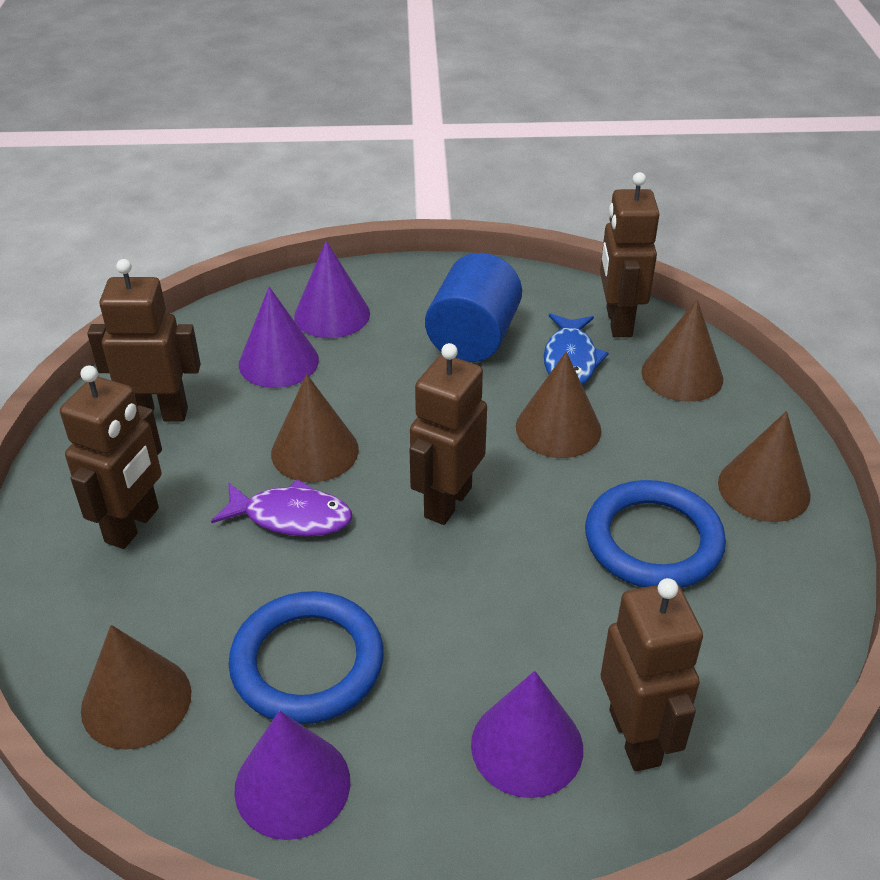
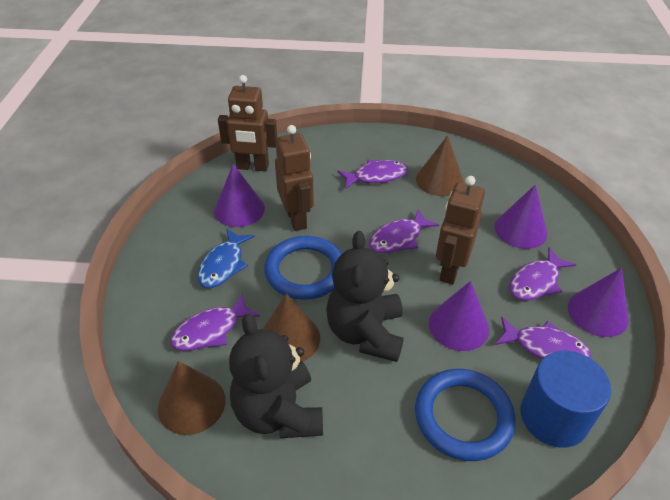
black teddy bear: 0 -> 2
brown cone: 5 -> 3
brown robot: 5 -> 3
purple fish: 1 -> 5

